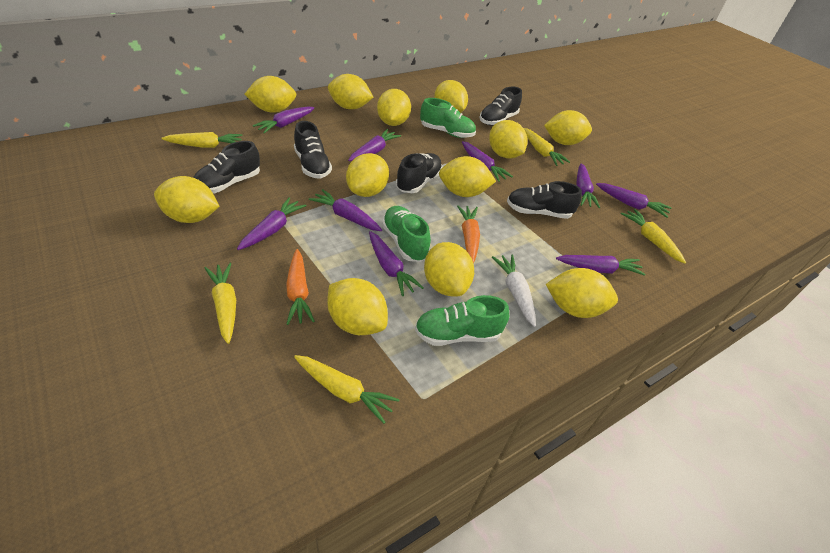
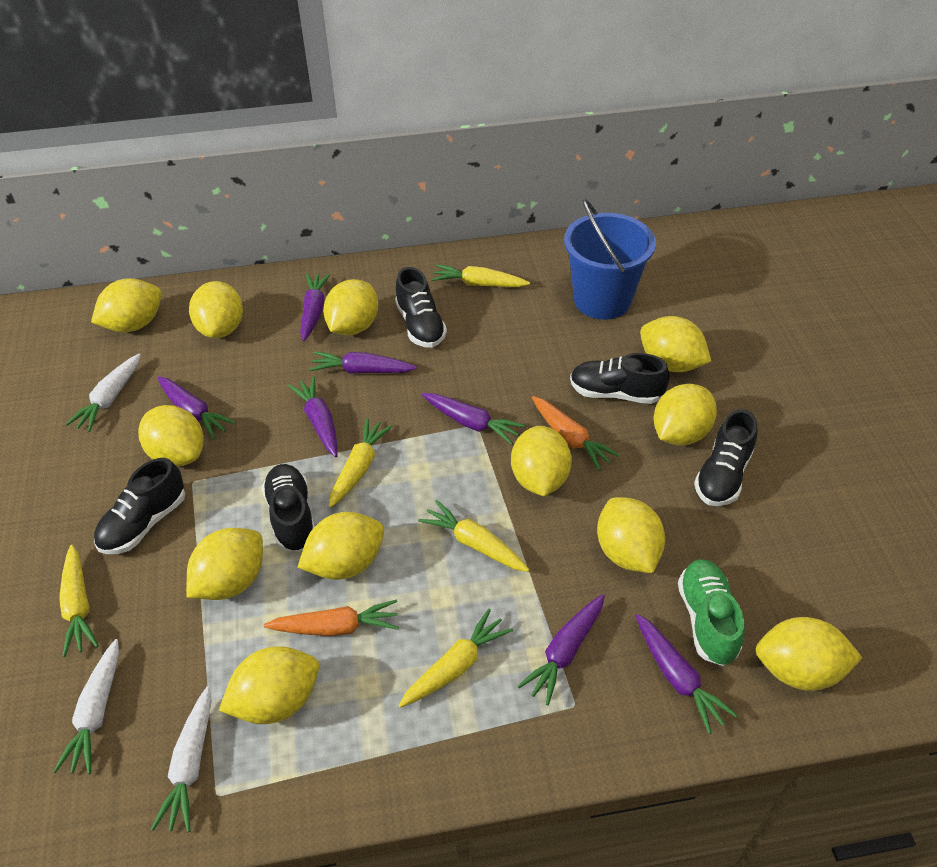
blue bucket: 0 -> 1
green shoe: 3 -> 1
purple carrot: 9 -> 7
white carrot: 1 -> 3

